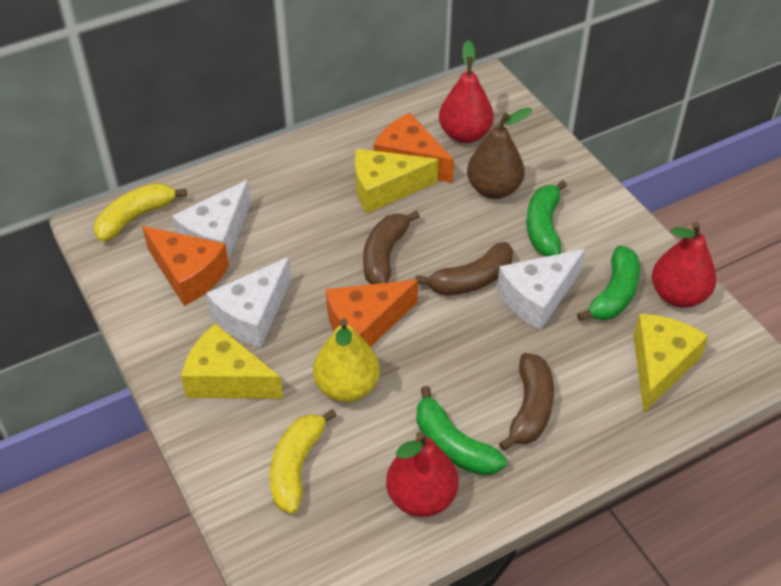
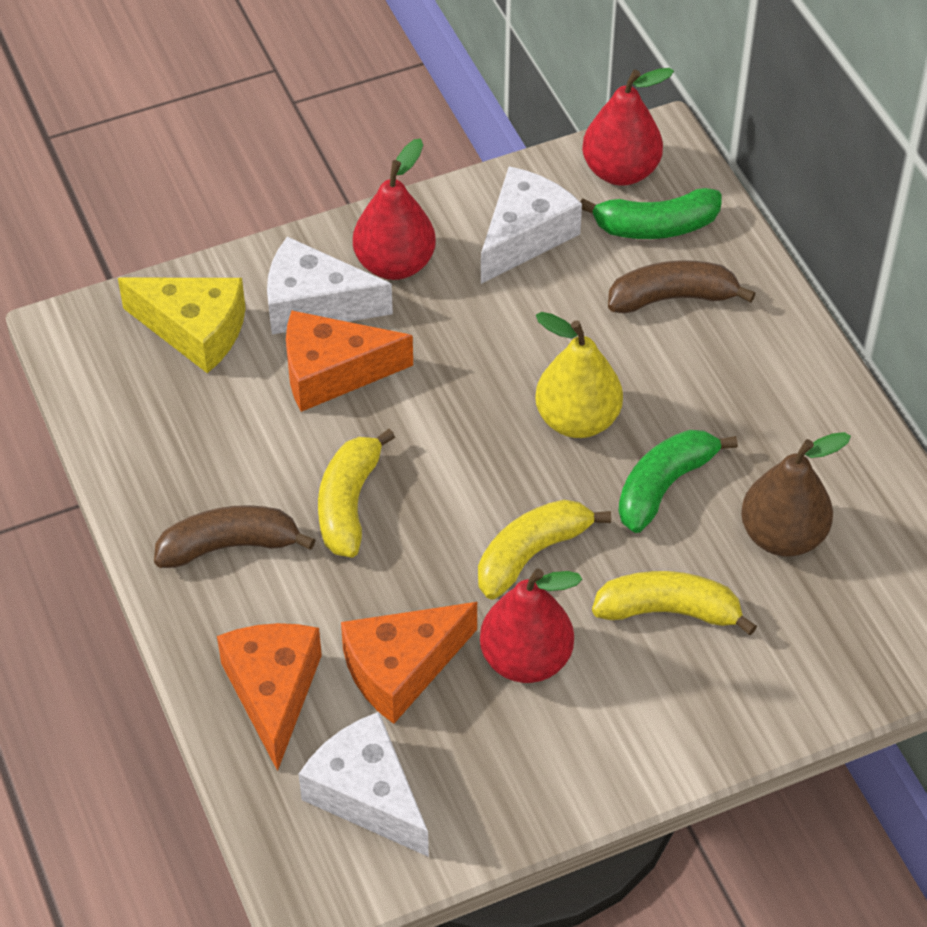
brown banana: 3 -> 2
green banana: 3 -> 2
yellow banana: 2 -> 3
yellow cheese: 3 -> 1

